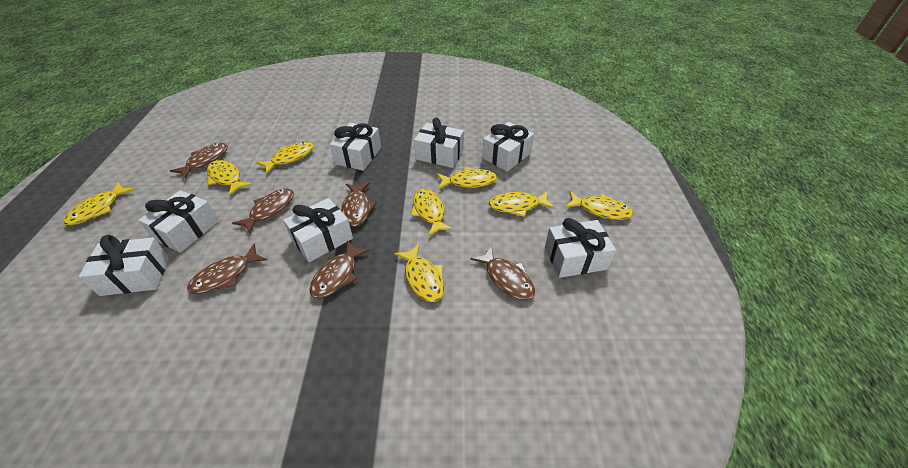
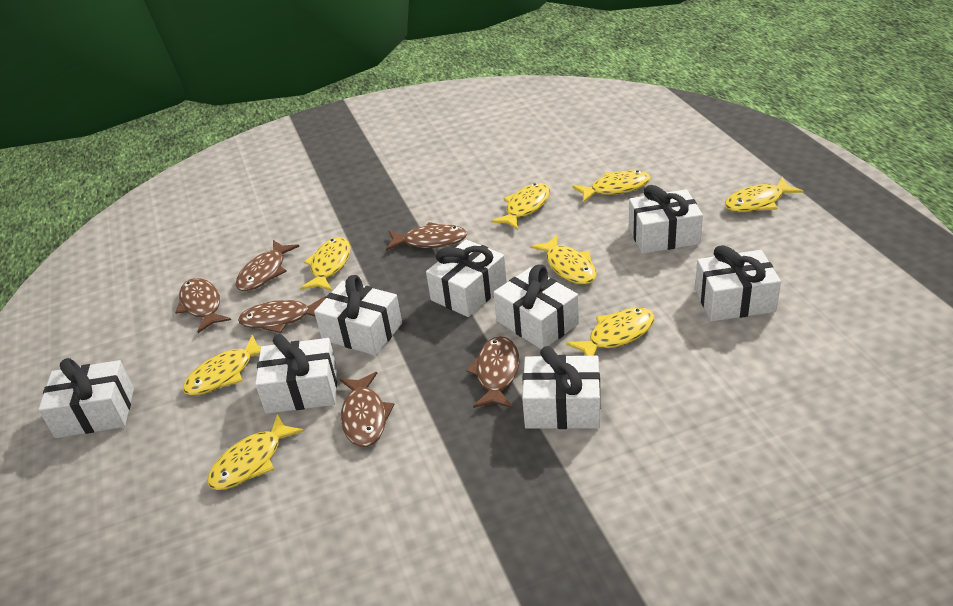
white gift: 7 -> 8

